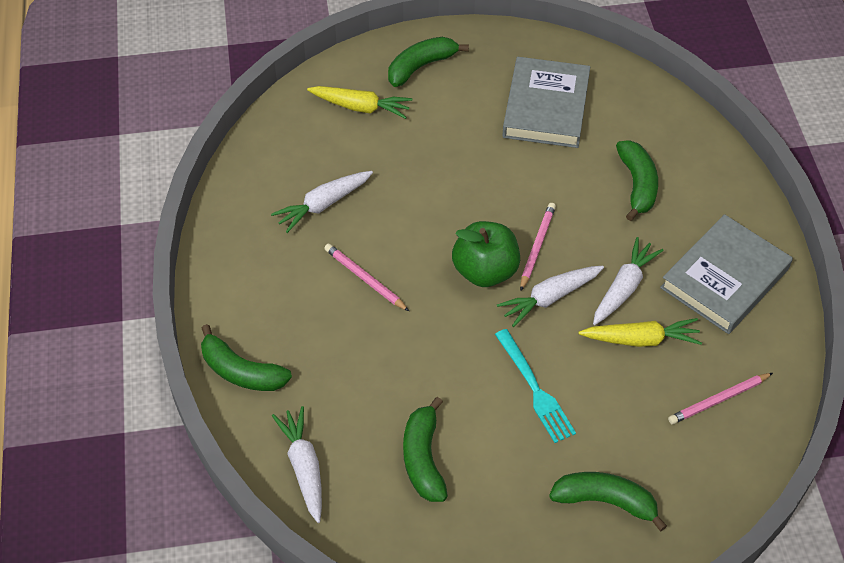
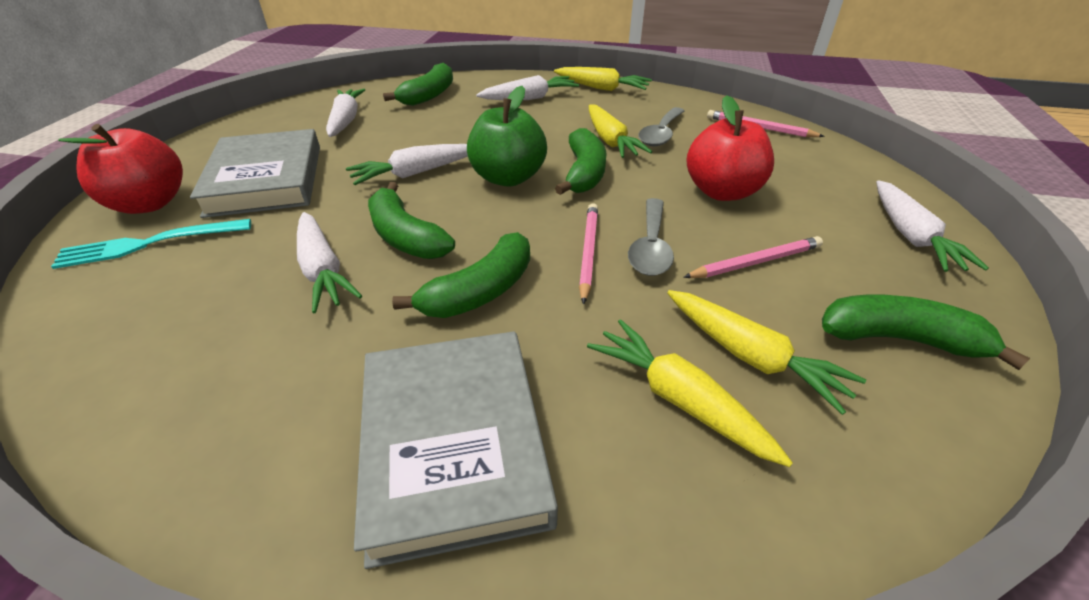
grey spoon: 0 -> 2
red apple: 0 -> 2
white carrot: 4 -> 5
yellow carrot: 2 -> 4

